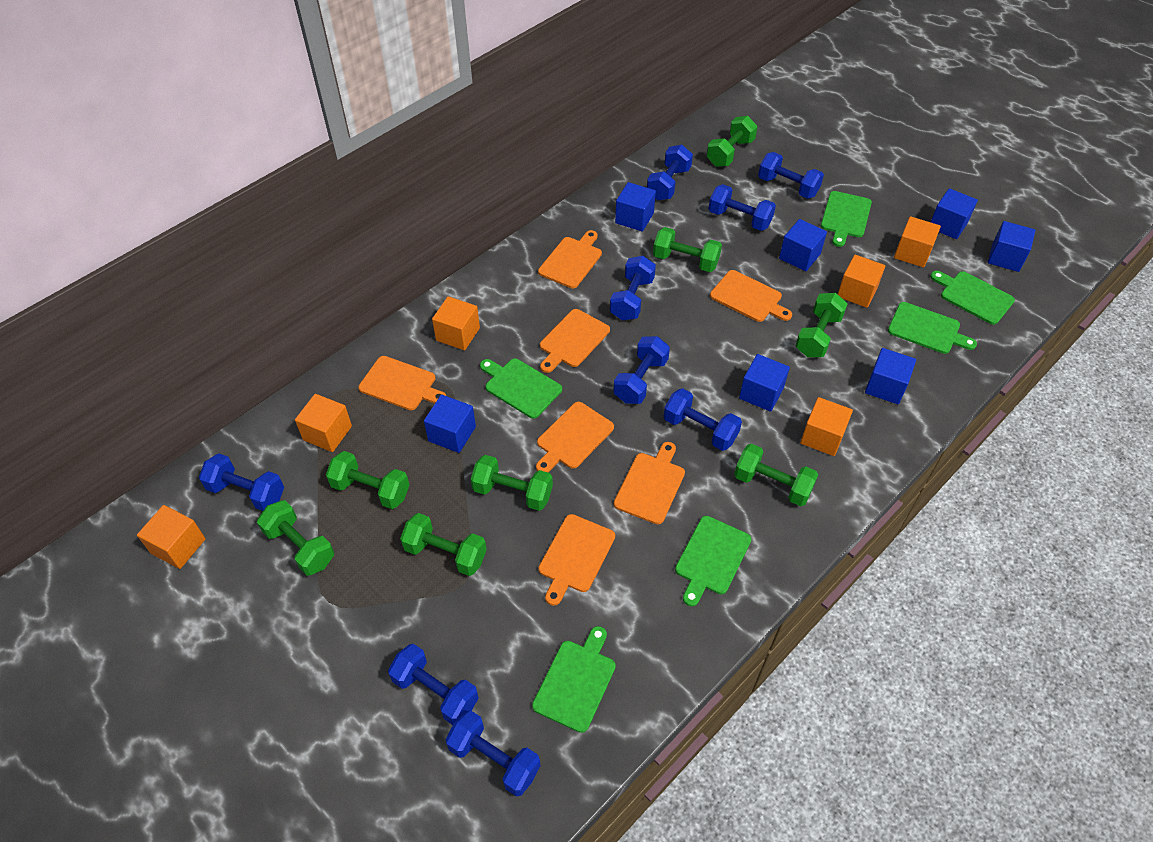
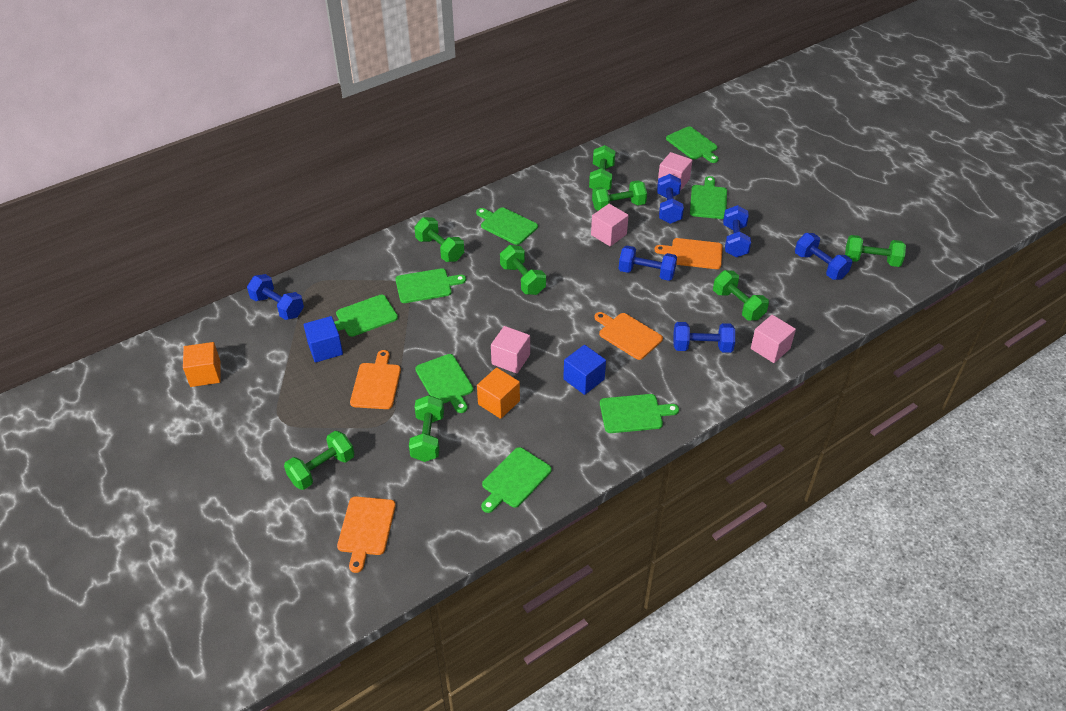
blue cube: 7 -> 2
blue dumbbell: 9 -> 6
green cutting board: 6 -> 8
orange cube: 6 -> 2
orange cutting board: 7 -> 4
pink cube: 0 -> 4

